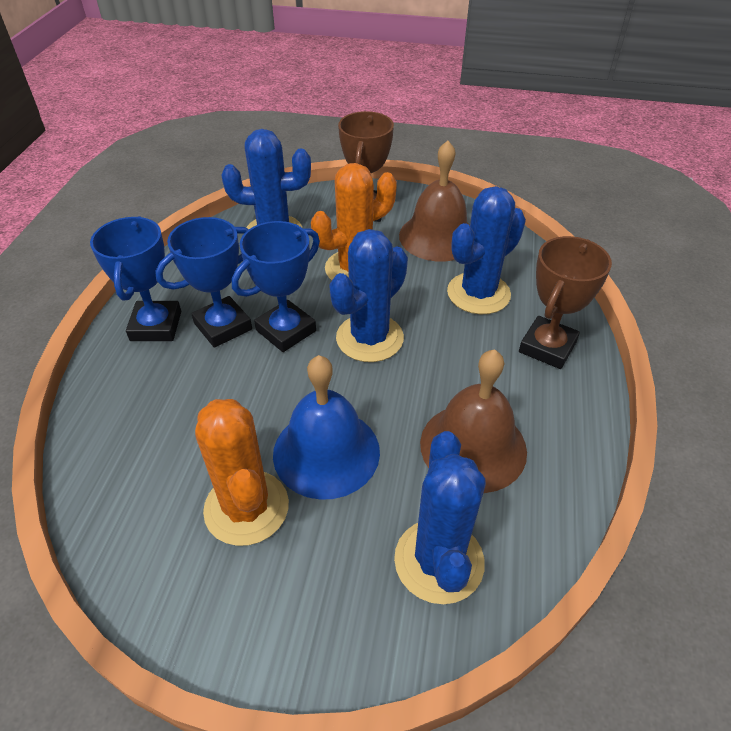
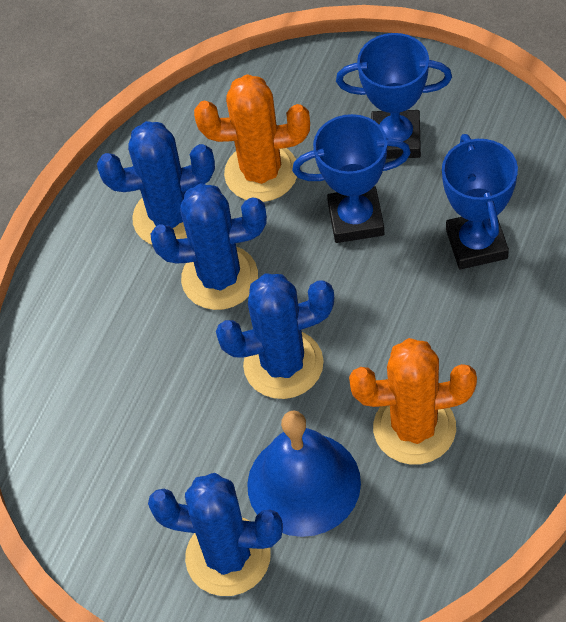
brown bell: 2 -> 0
brown trophy: 2 -> 0

